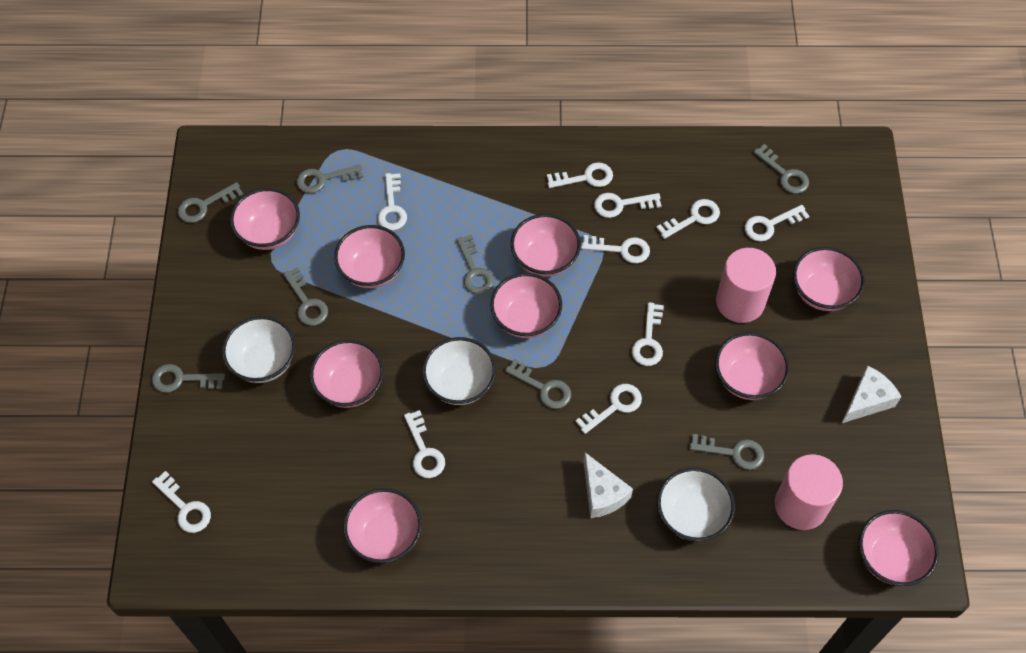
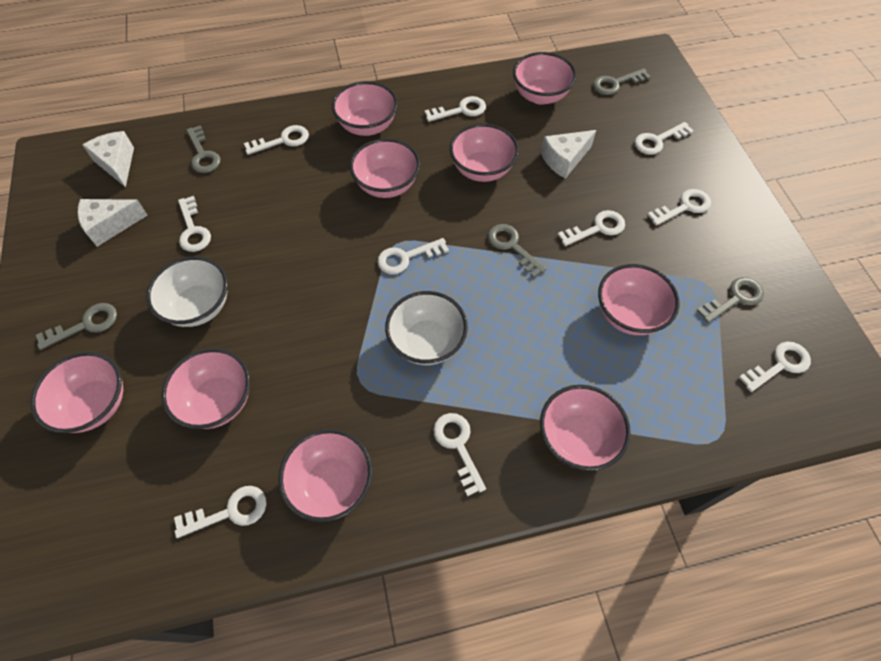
grey key: 8 -> 5
pink cylinder: 2 -> 0
white bowl: 3 -> 2
white cheese: 2 -> 3

